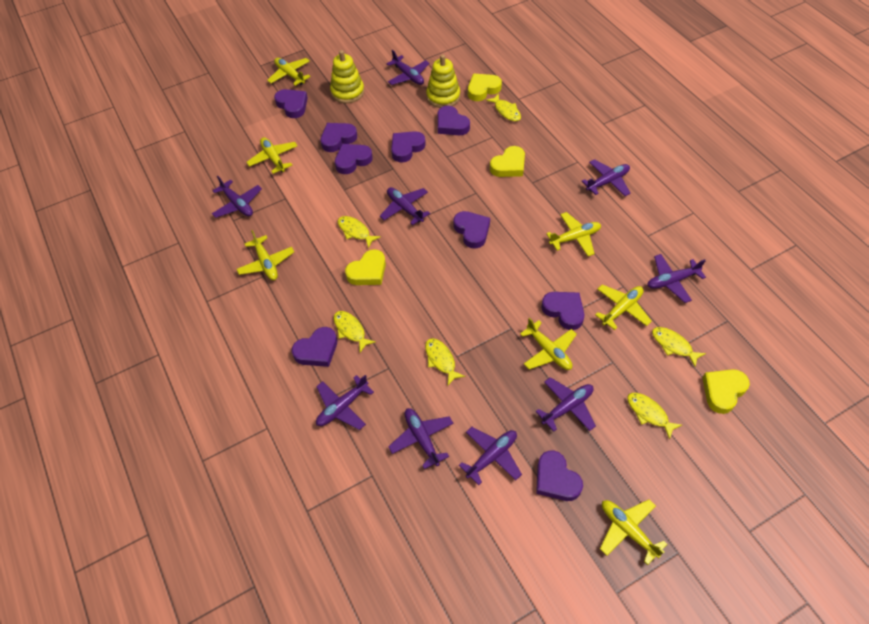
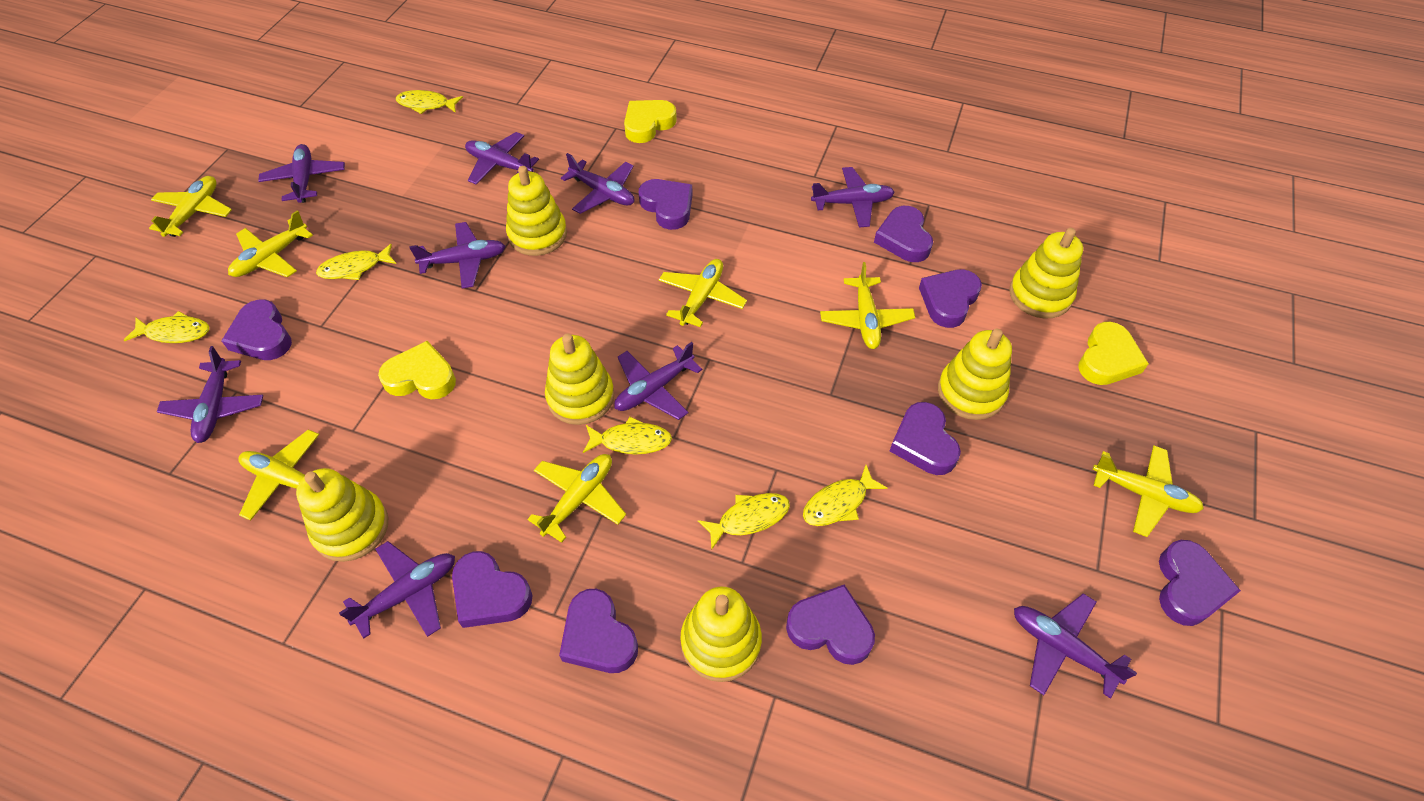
yellow heart: 4 -> 3
yellow stacking toy: 2 -> 6

